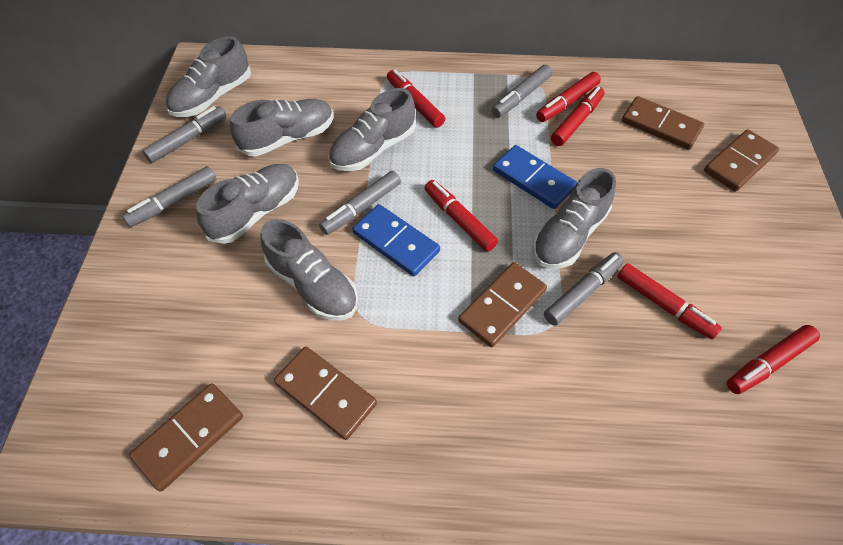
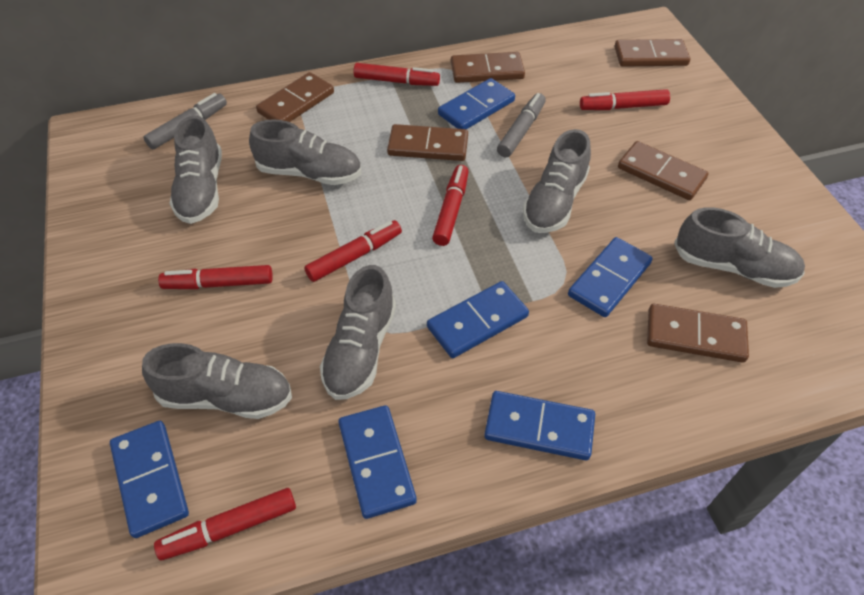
blue domino: 2 -> 6
brown domino: 5 -> 6
grey marker: 5 -> 2

